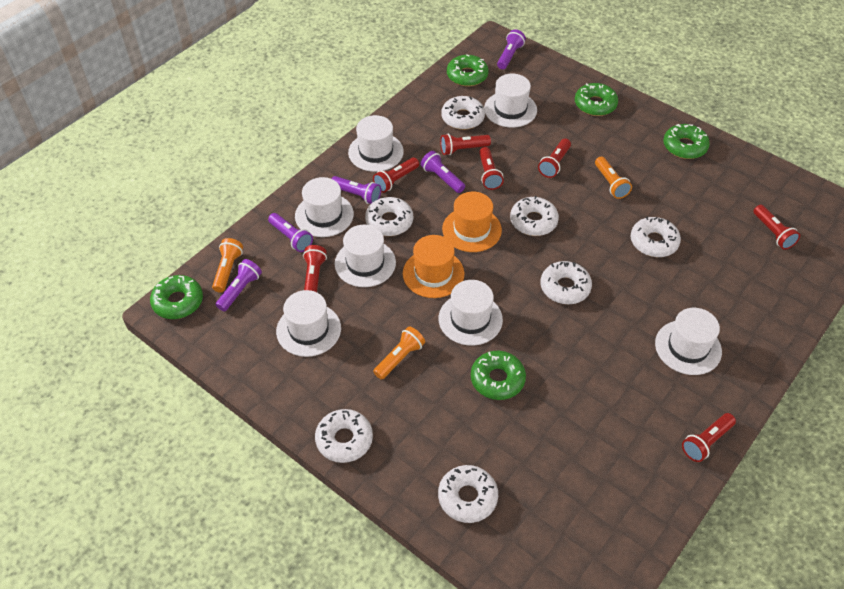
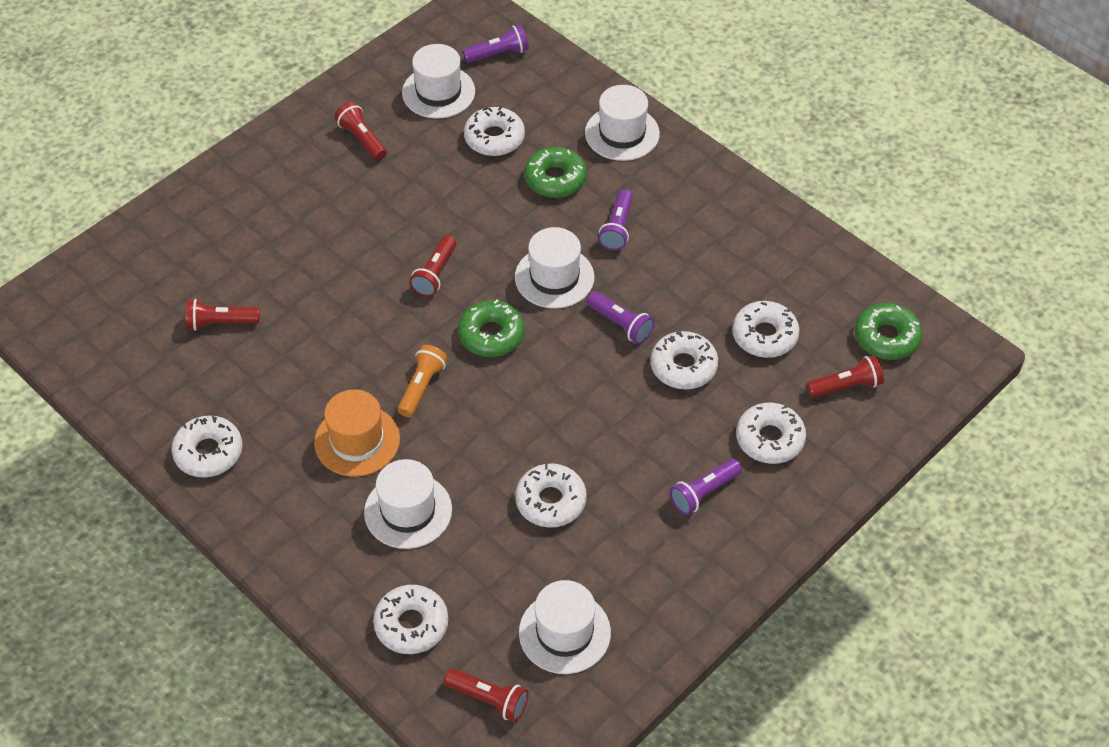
green donut: 5 -> 3
orange flashlight: 3 -> 1
orange hat: 2 -> 1
purple flashlight: 5 -> 4
red flashlight: 7 -> 5
white hat: 7 -> 5

